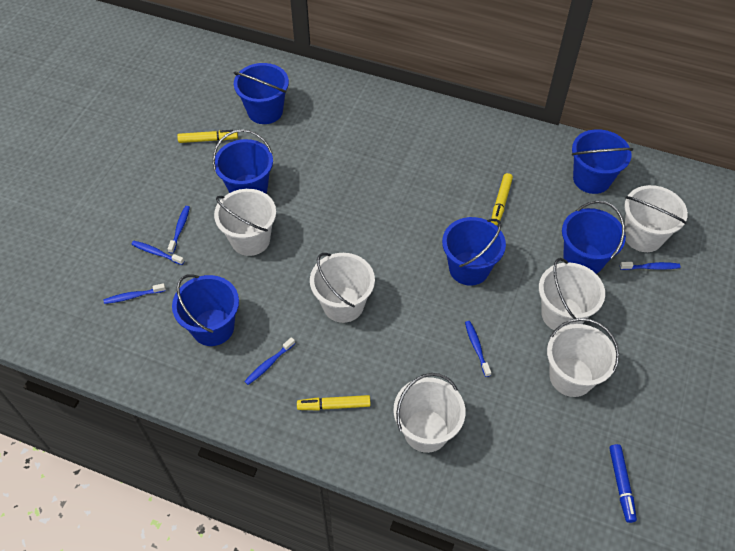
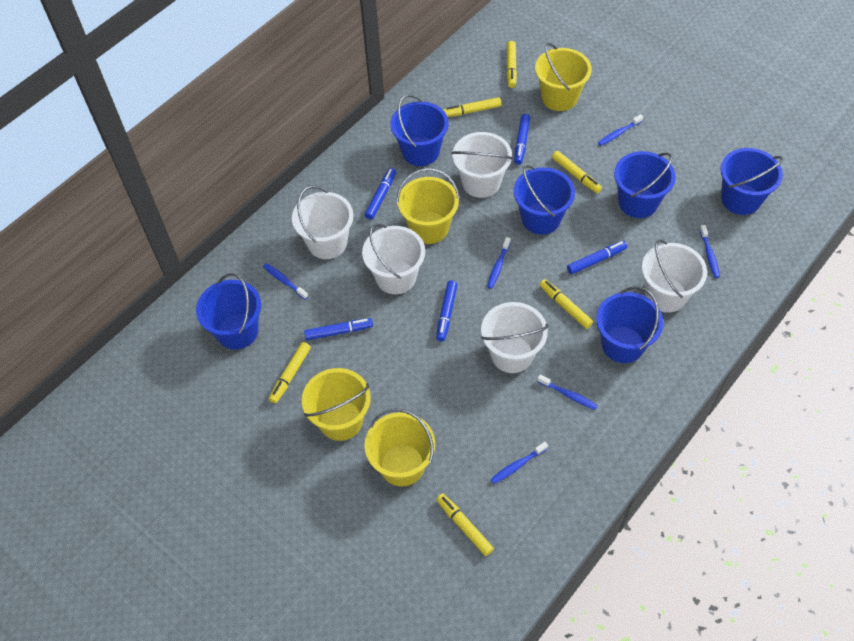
blue marker: 1 -> 5
white bucket: 6 -> 5
yellow bucket: 0 -> 4
yellow marker: 3 -> 6

